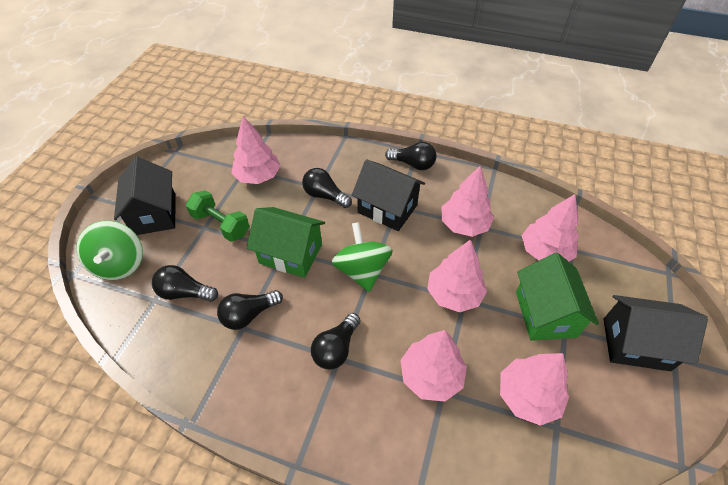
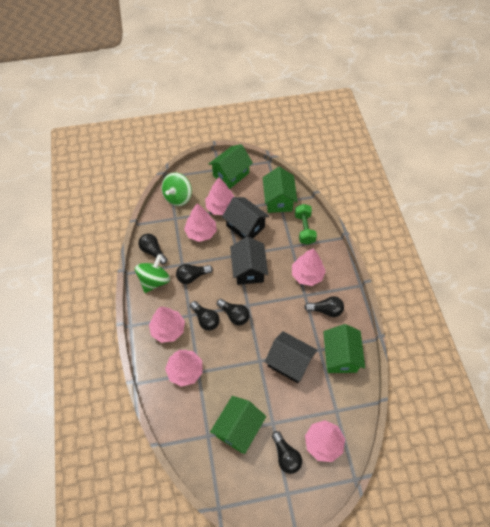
black light bulb: 5 -> 6
green house: 2 -> 4

